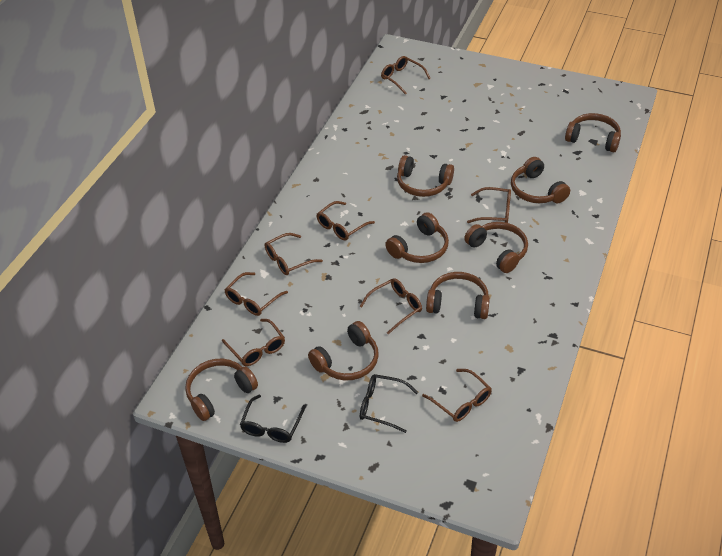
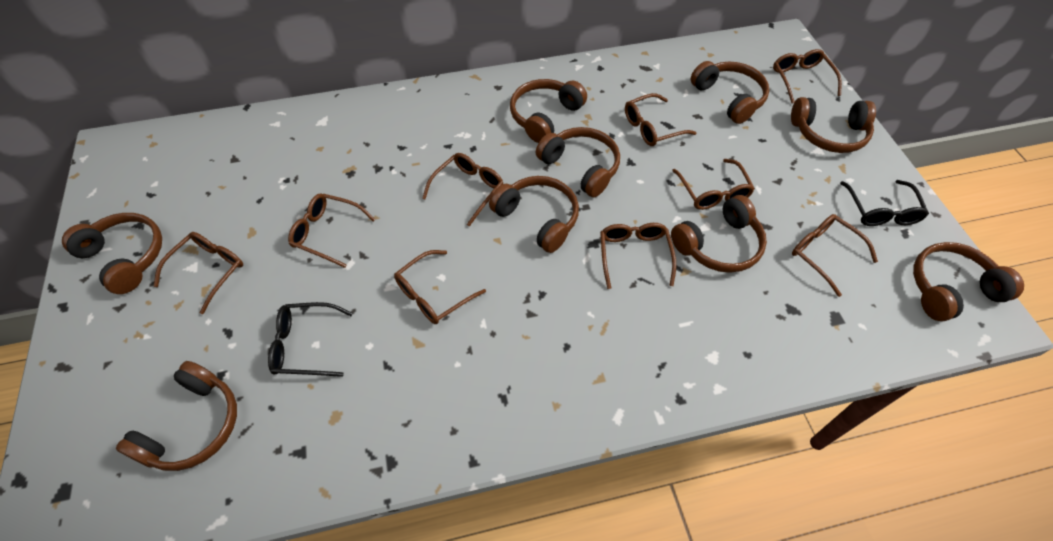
brown glasses: 8 -> 9
brown headphones: 8 -> 9

